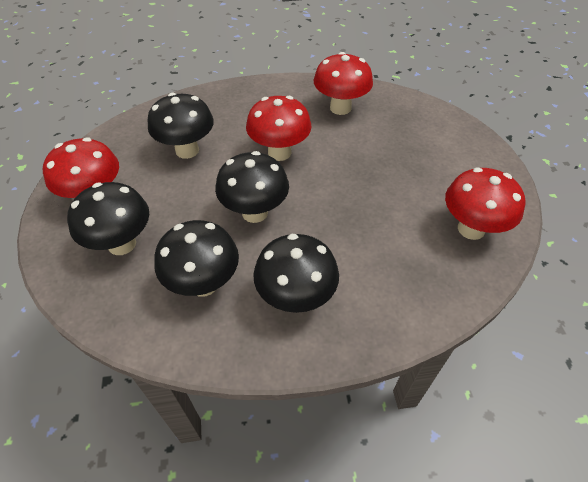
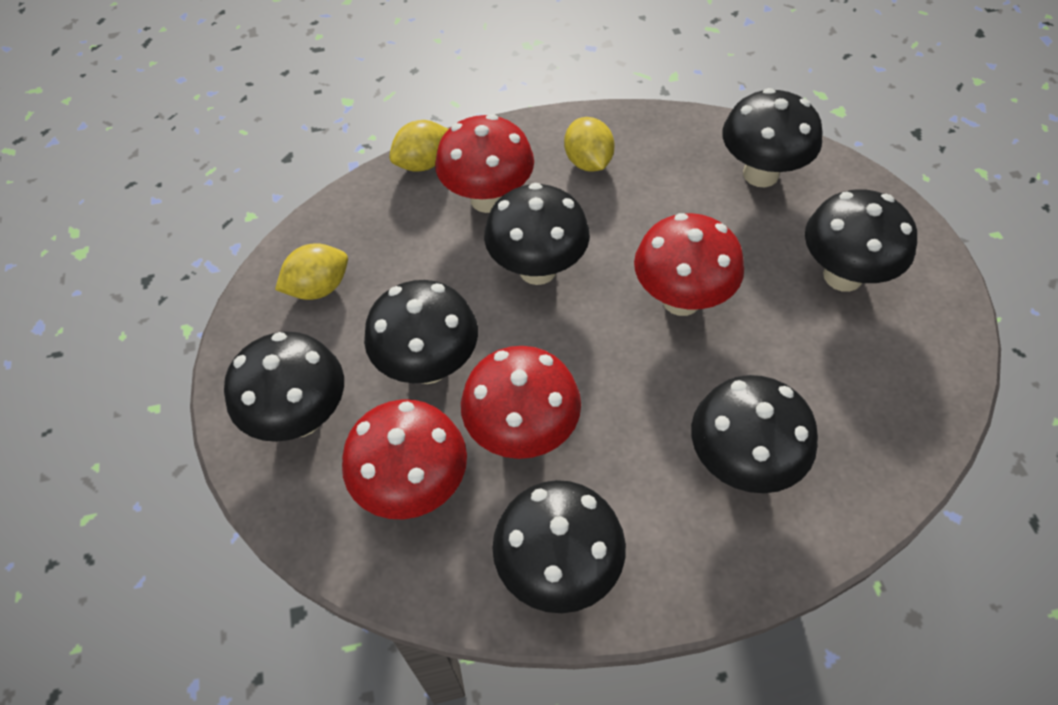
black mushroom: 5 -> 7
yellow lemon: 0 -> 3

